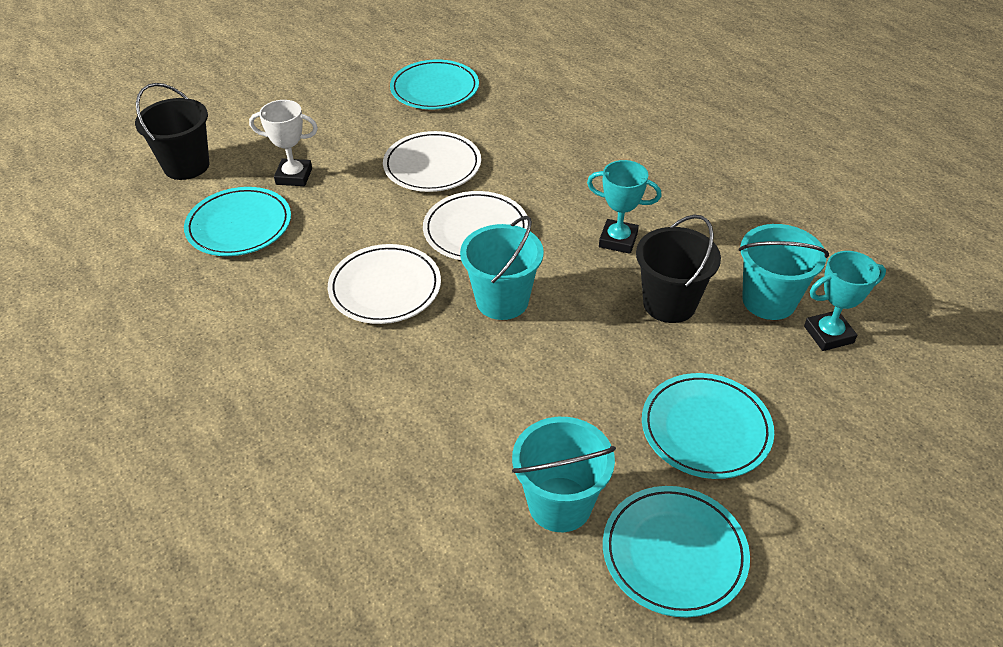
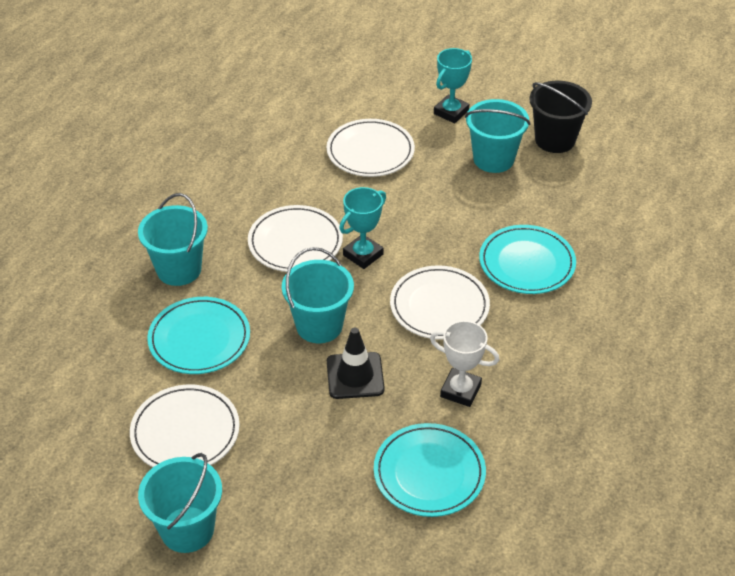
black bucket: 2 -> 1
black traffic cone: 0 -> 1
turquoise bucket: 3 -> 4
turquoise plate: 4 -> 3
white plate: 3 -> 4

